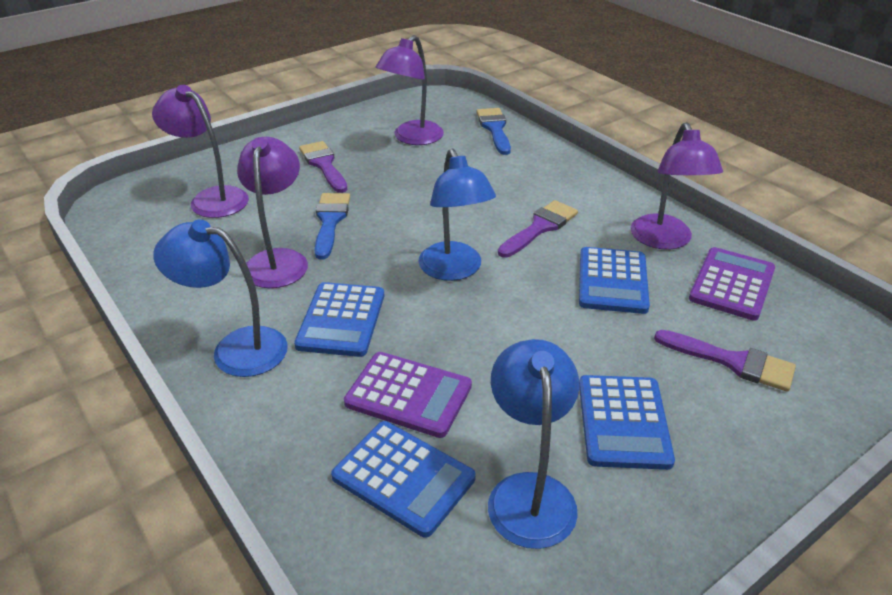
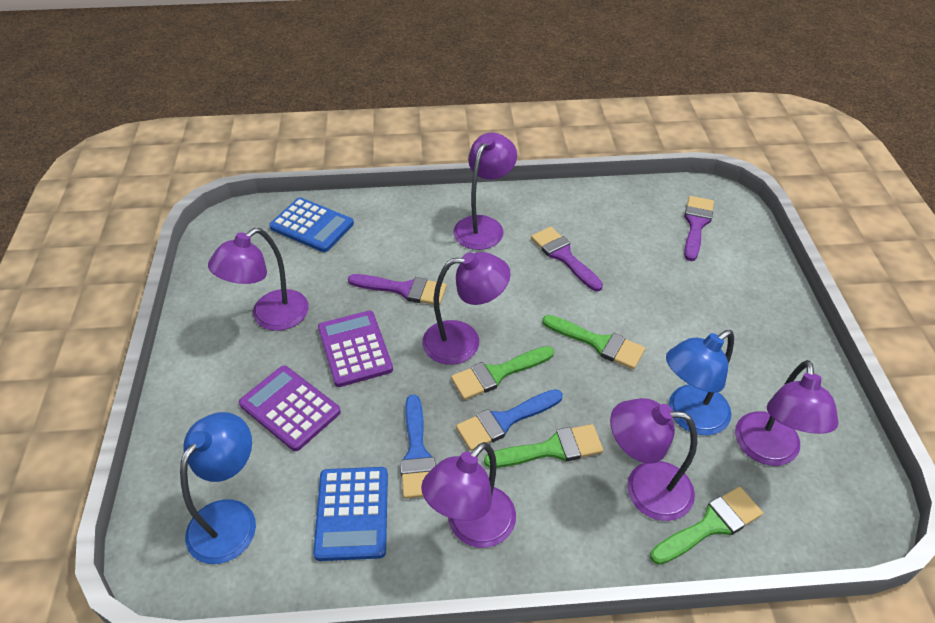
blue calculator: 4 -> 2
blue lamp: 3 -> 2
green brush: 0 -> 4
purple lamp: 4 -> 6

